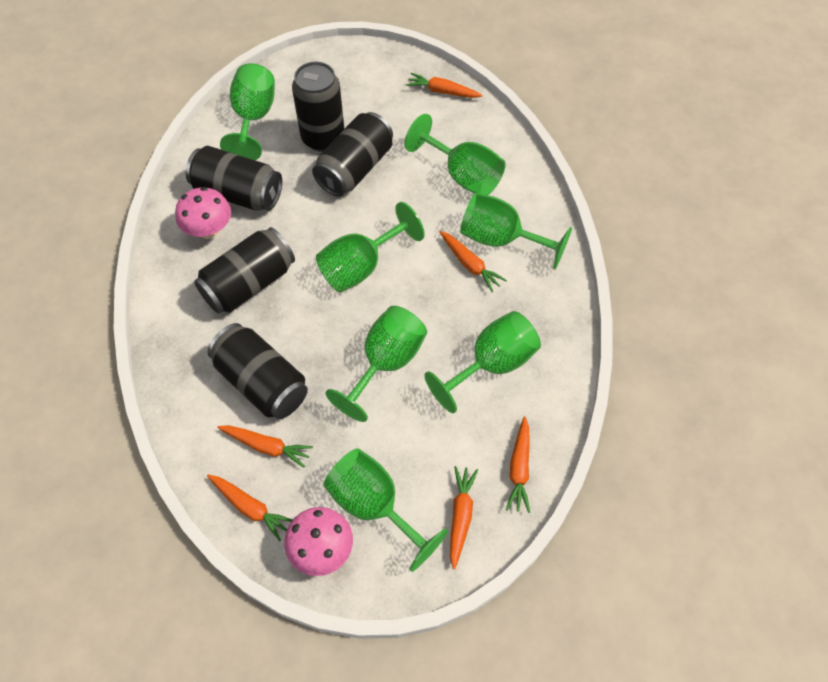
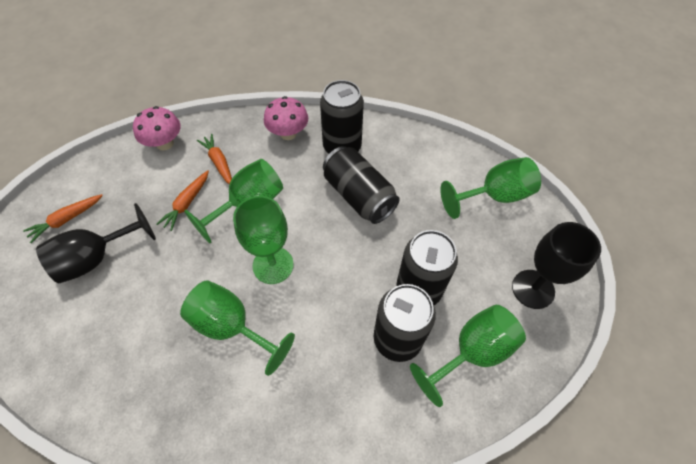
black can: 5 -> 4
black goblet: 0 -> 2
green goblet: 7 -> 5
orange carrot: 6 -> 3

